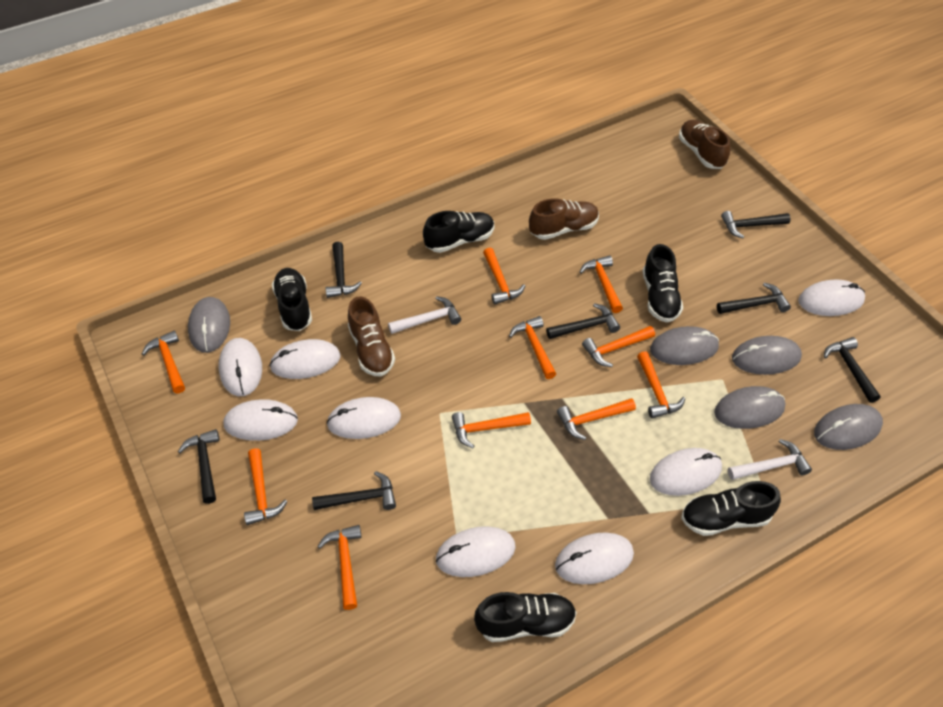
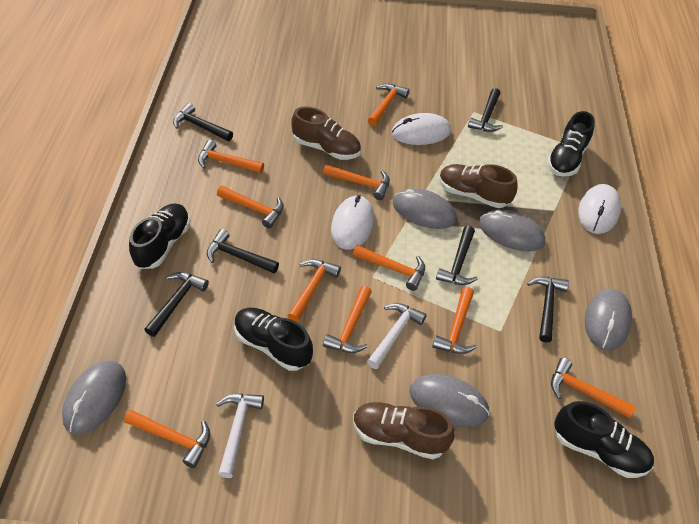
black hammer: 7 -> 6
black shoe: 5 -> 4
white mouse: 8 -> 3

